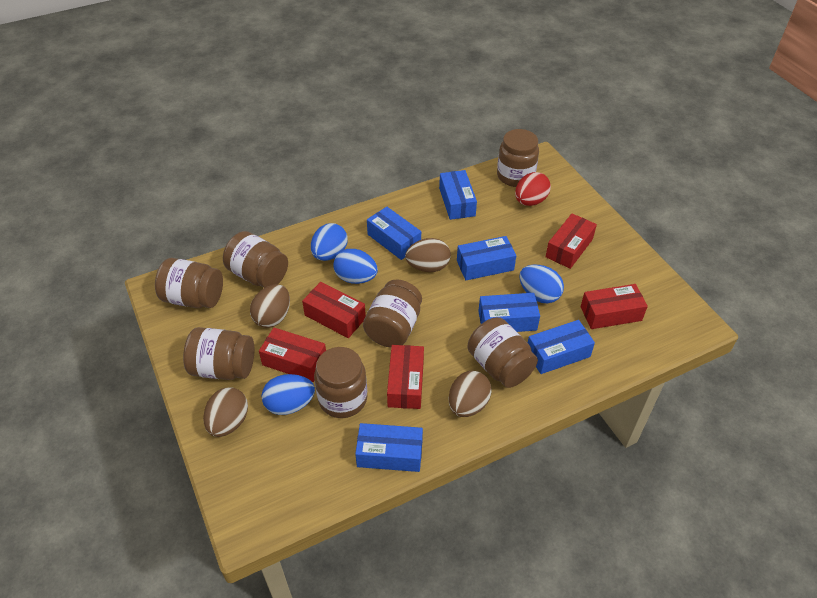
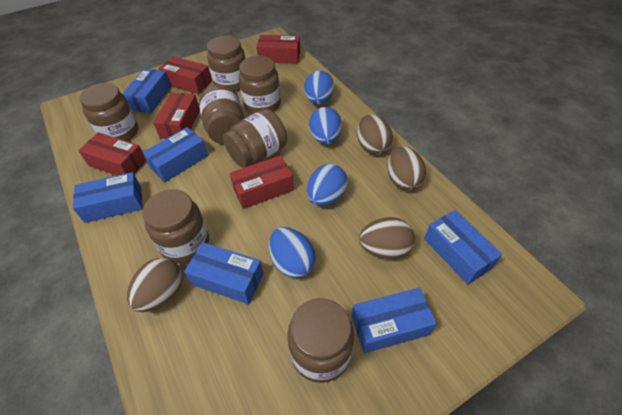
red egg: 1 -> 0

